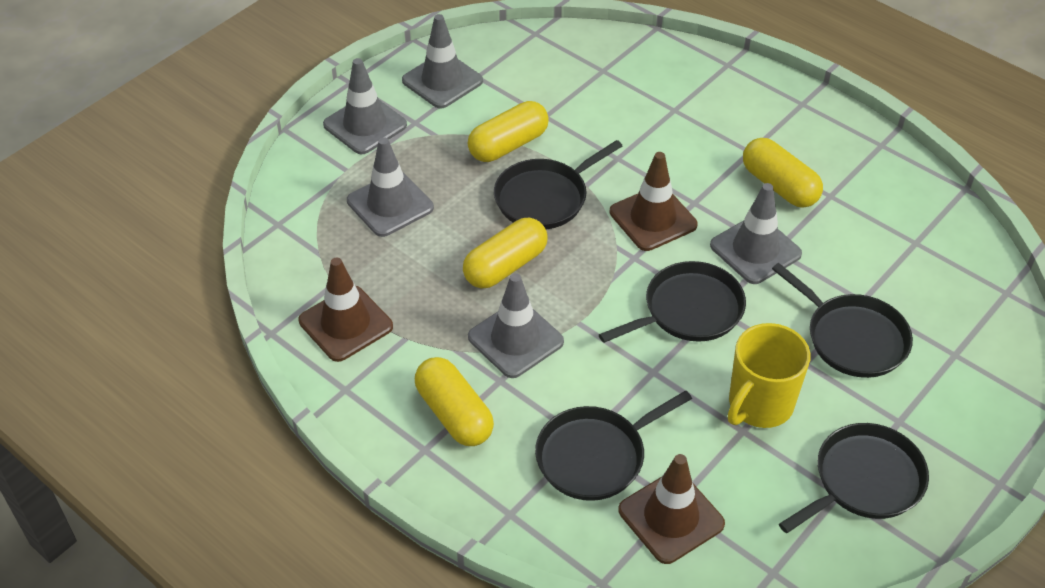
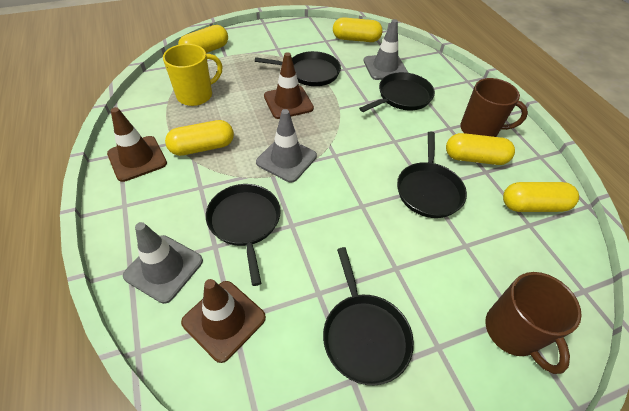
brown mug: 0 -> 2
grey traffic cone: 5 -> 3
yellow capsule: 4 -> 5

